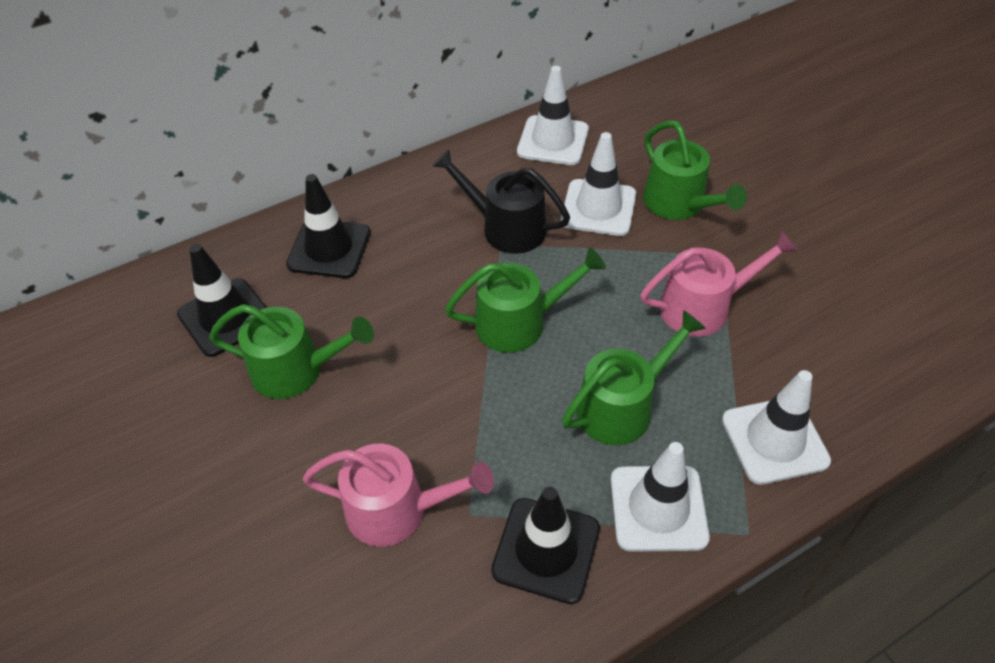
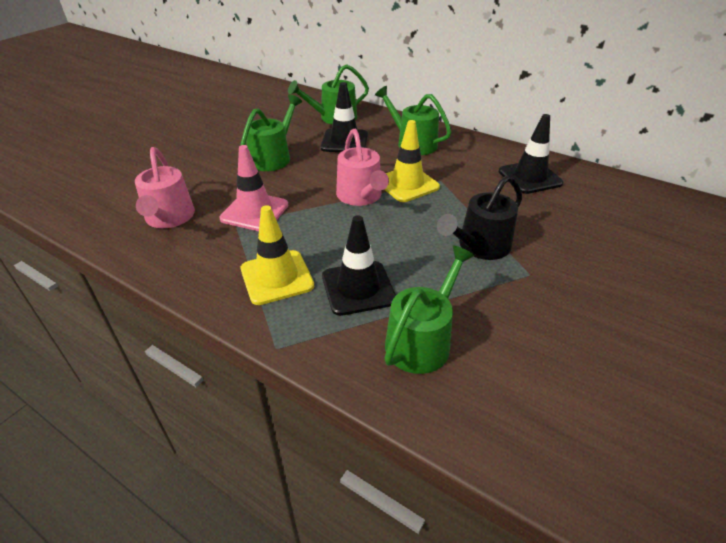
pink traffic cone: 0 -> 1
white traffic cone: 4 -> 0
yellow traffic cone: 0 -> 2

